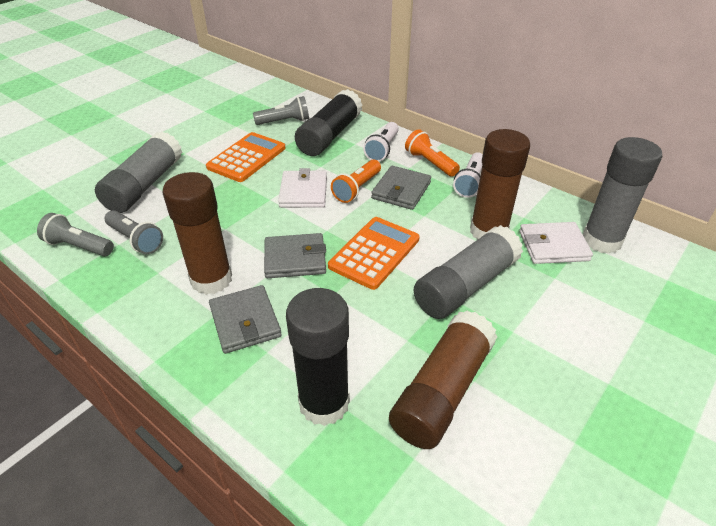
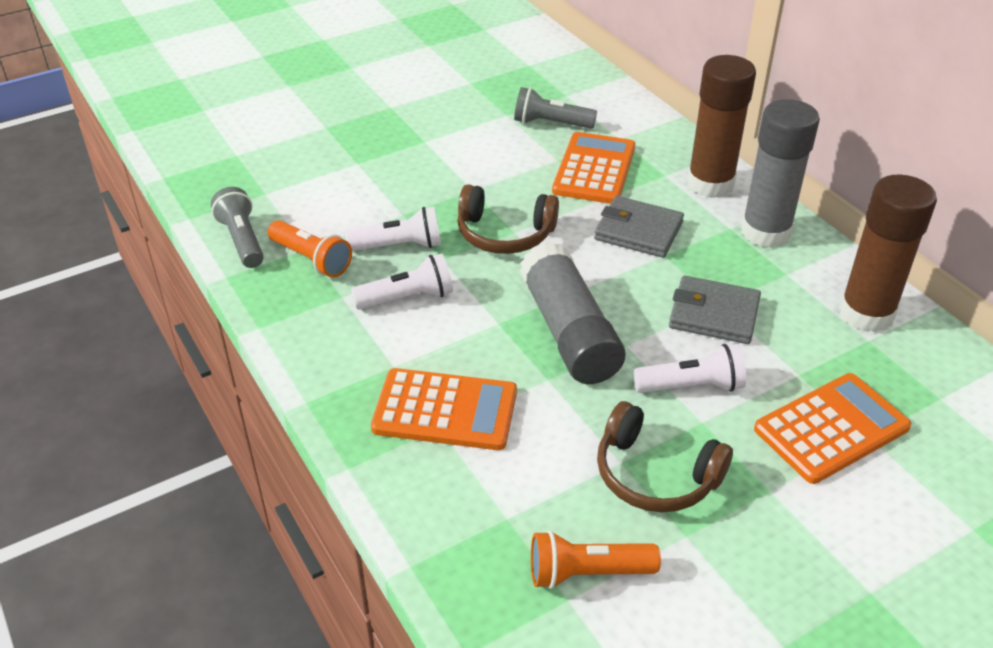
black glue stick: 2 -> 0
brown glue stick: 3 -> 2
brown headphones: 0 -> 2
grey flashlight: 3 -> 2
grey glue stick: 3 -> 2
grey wallet: 3 -> 2
orange calculator: 2 -> 3
white flashlight: 2 -> 3
white wallet: 2 -> 0

